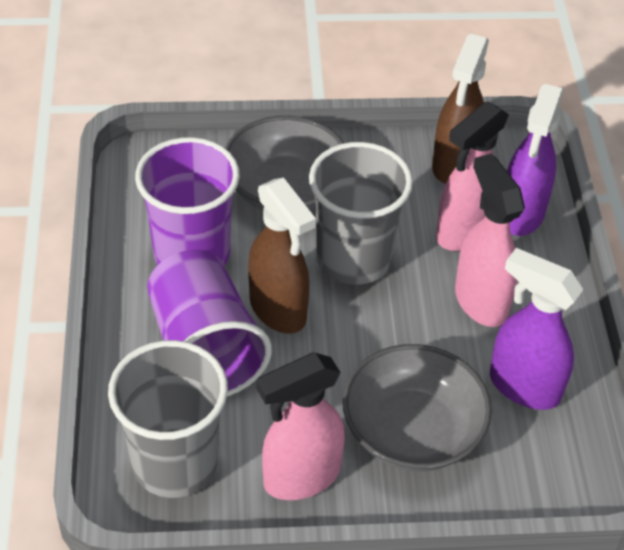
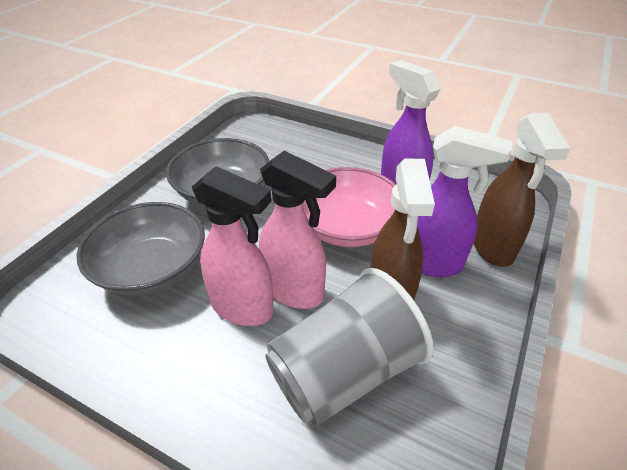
grey cup: 2 -> 1
pink bowl: 0 -> 1
pink spray bottle: 3 -> 2
purple cup: 2 -> 0

